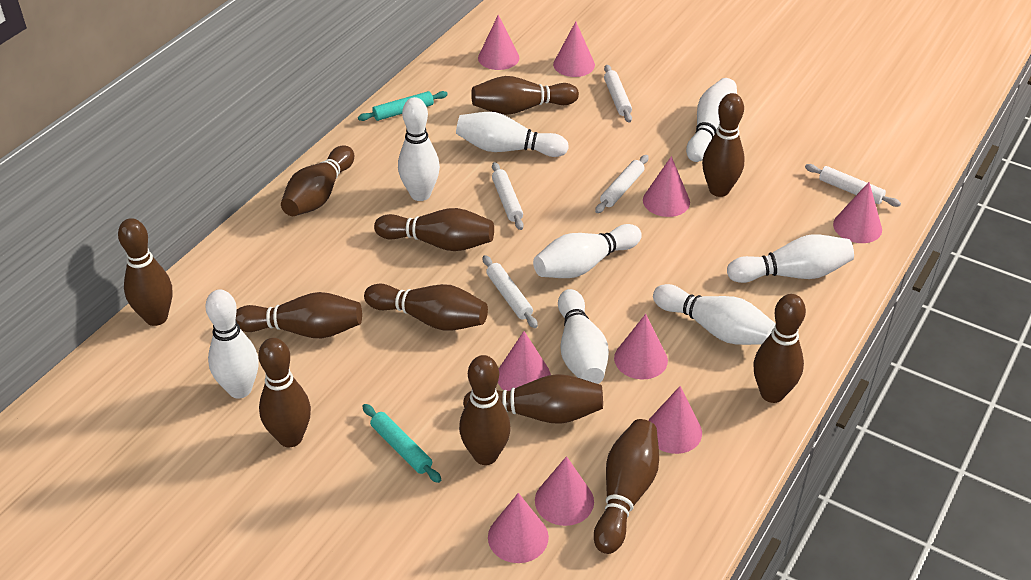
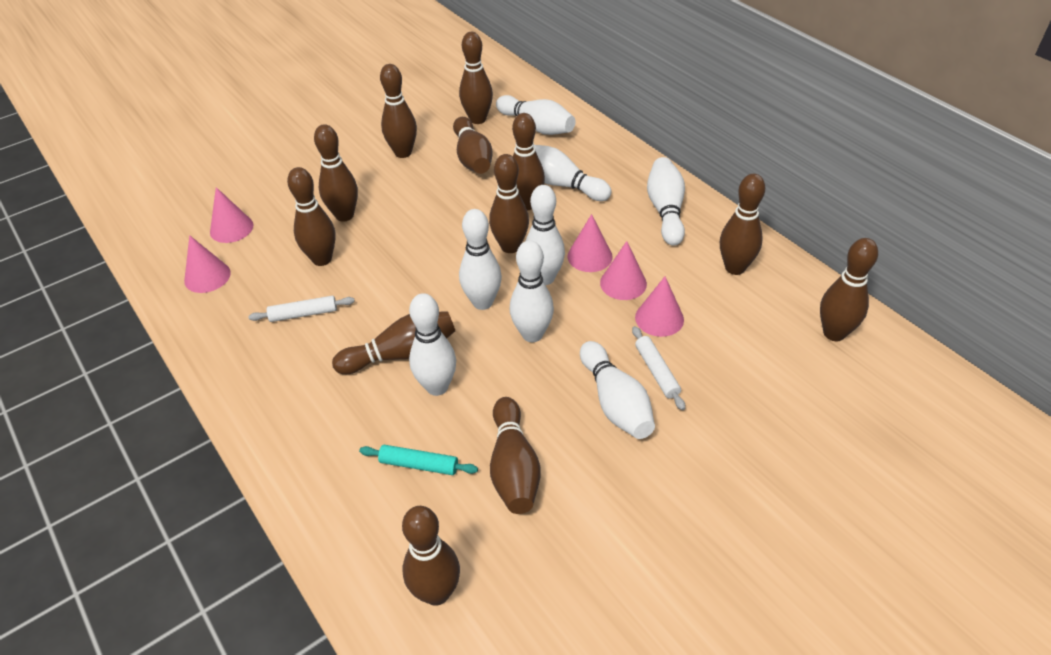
pink cone: 9 -> 5
turquoise rolling pin: 2 -> 1
white rolling pin: 5 -> 2

